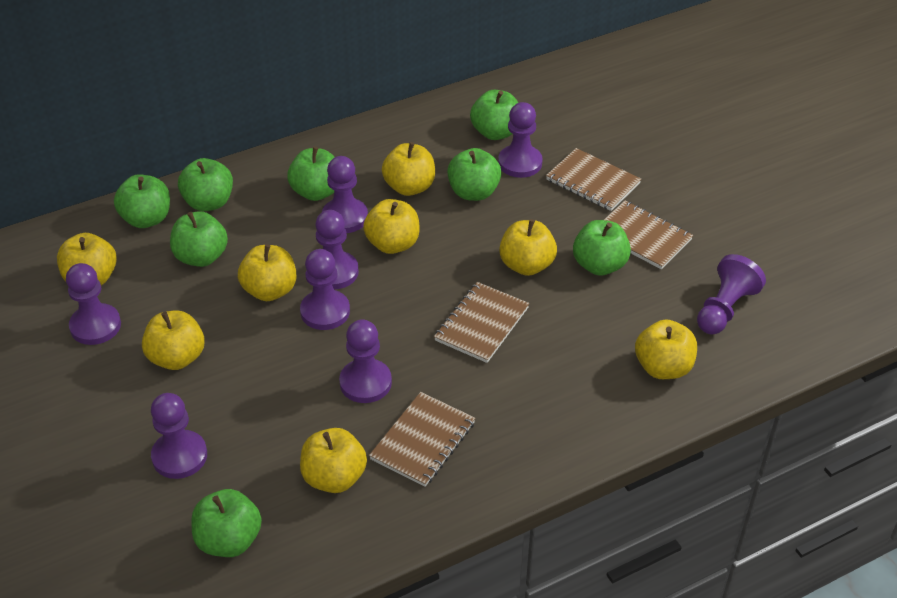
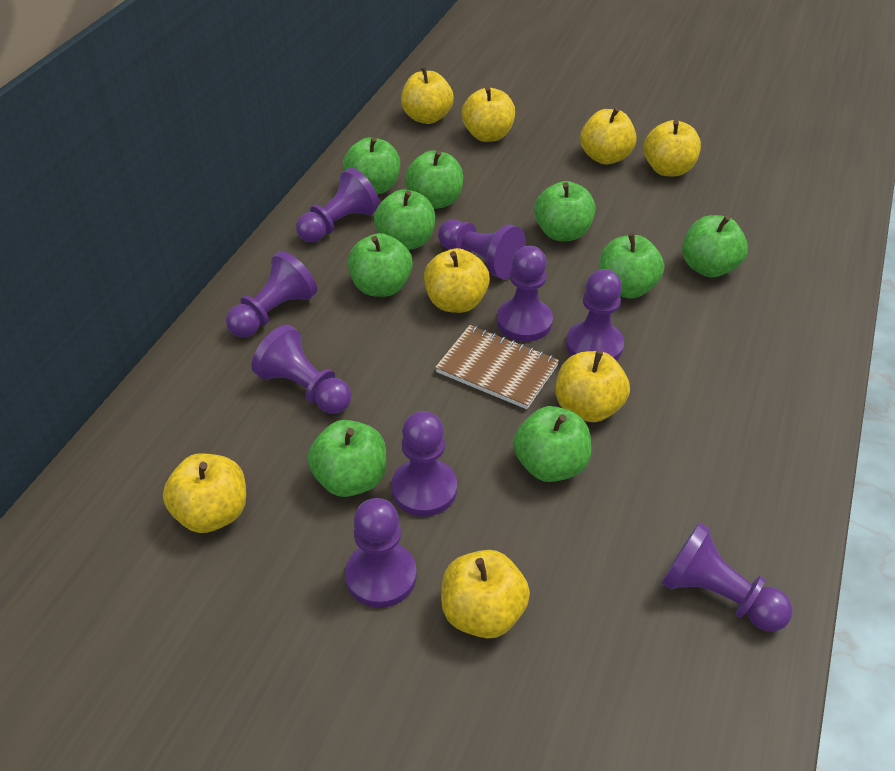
brown notebook: 4 -> 1
green apple: 8 -> 9
purple pawn: 8 -> 9

